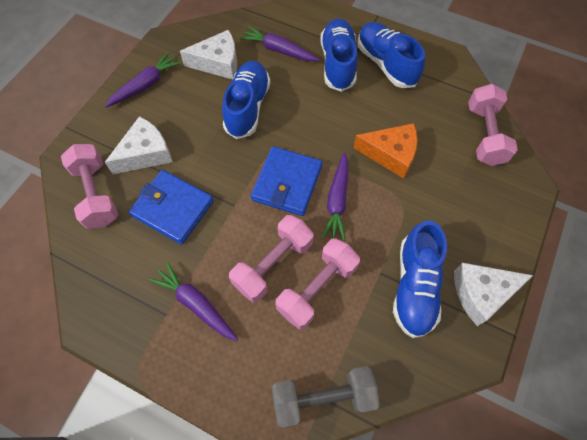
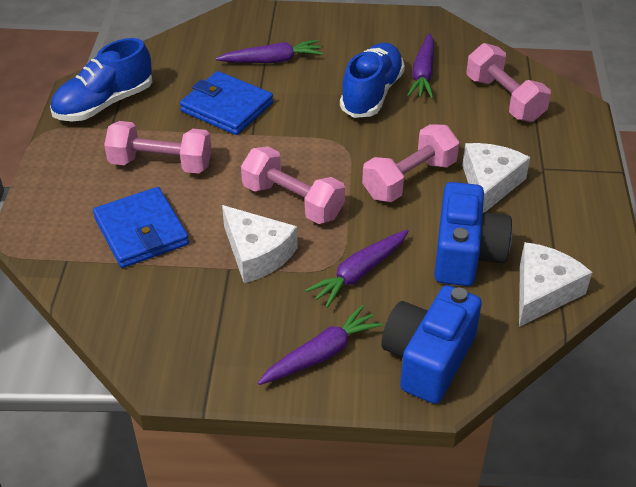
blue camera: 0 -> 2
blue shoe: 4 -> 2
grey dumbbell: 1 -> 0
orange cheese: 1 -> 0

